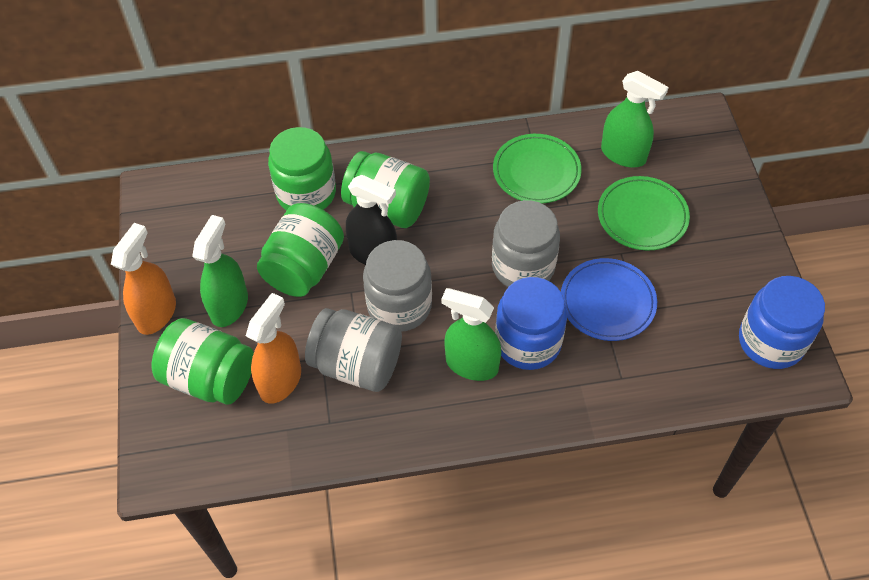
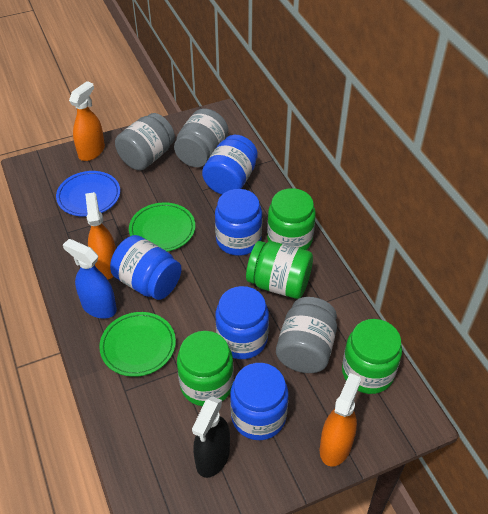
blue jar: 2 -> 5
blue spray bottle: 0 -> 1
green spray bottle: 3 -> 0
orange spray bottle: 2 -> 3

